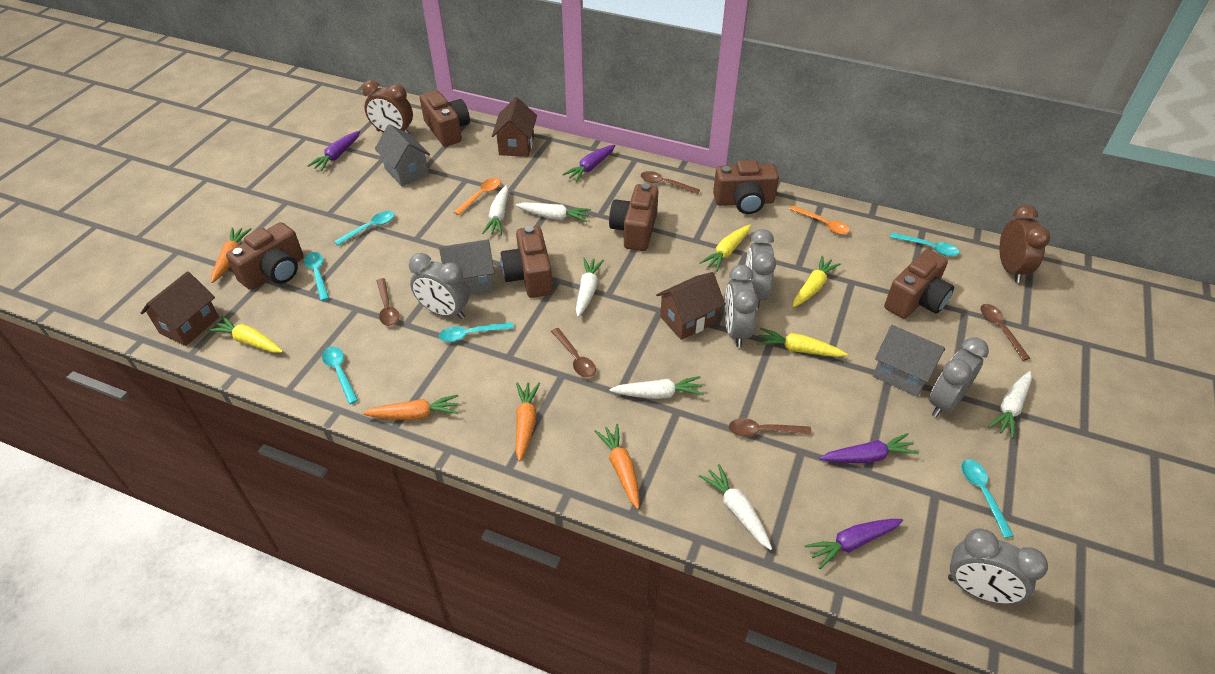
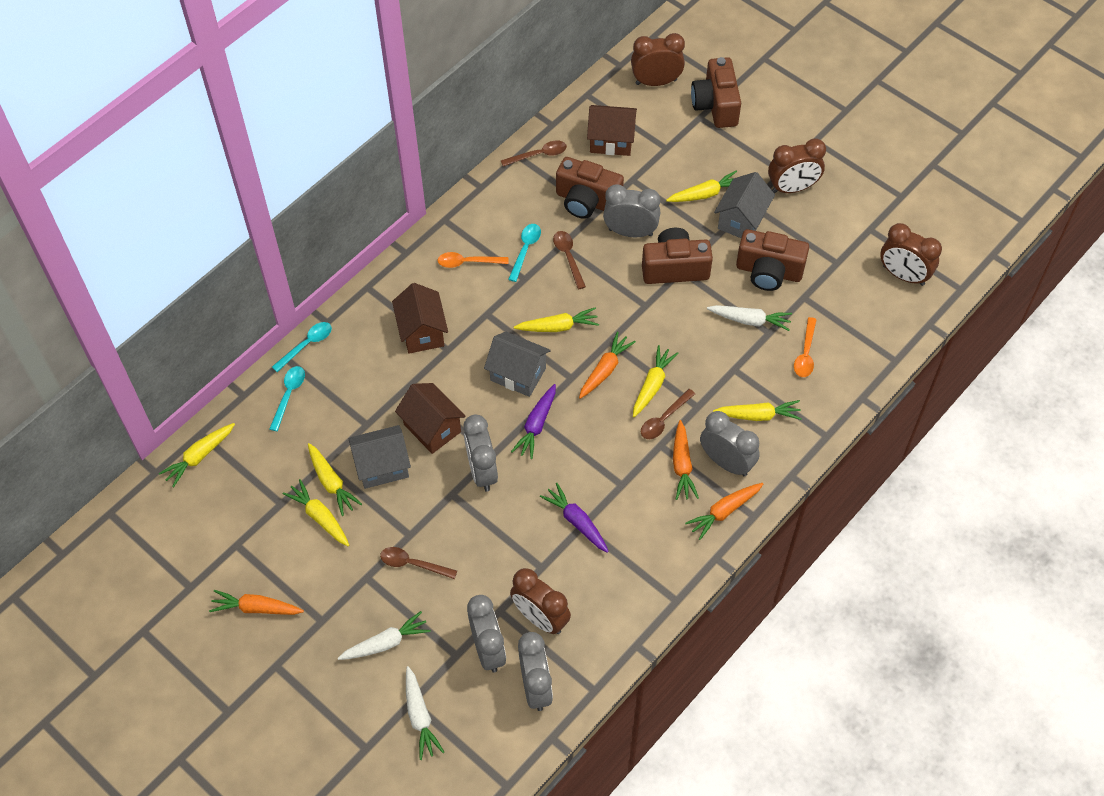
brown camera: 6 -> 4
brown clock: 2 -> 4
brown spoon: 5 -> 4
purple carrot: 4 -> 2
turquoise spoon: 6 -> 3
white carrot: 6 -> 3
yellow carrot: 4 -> 7

